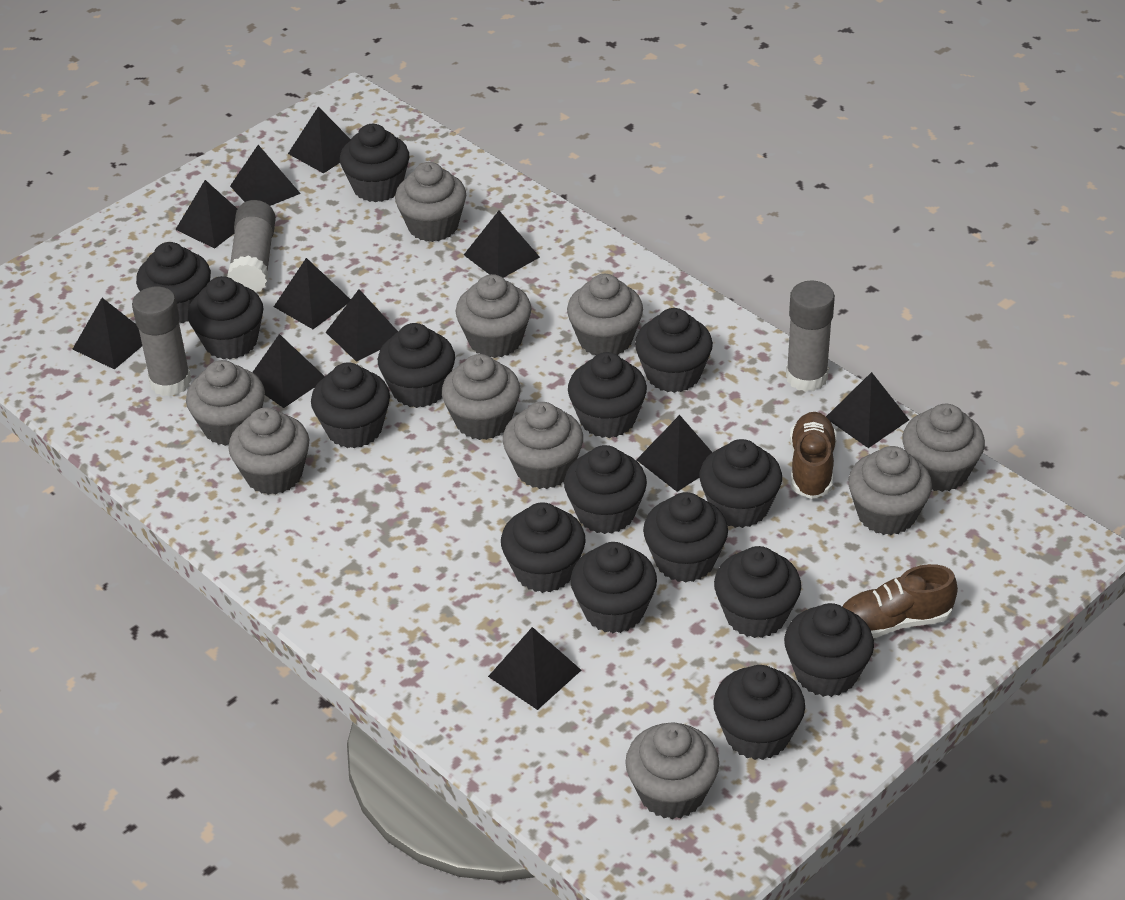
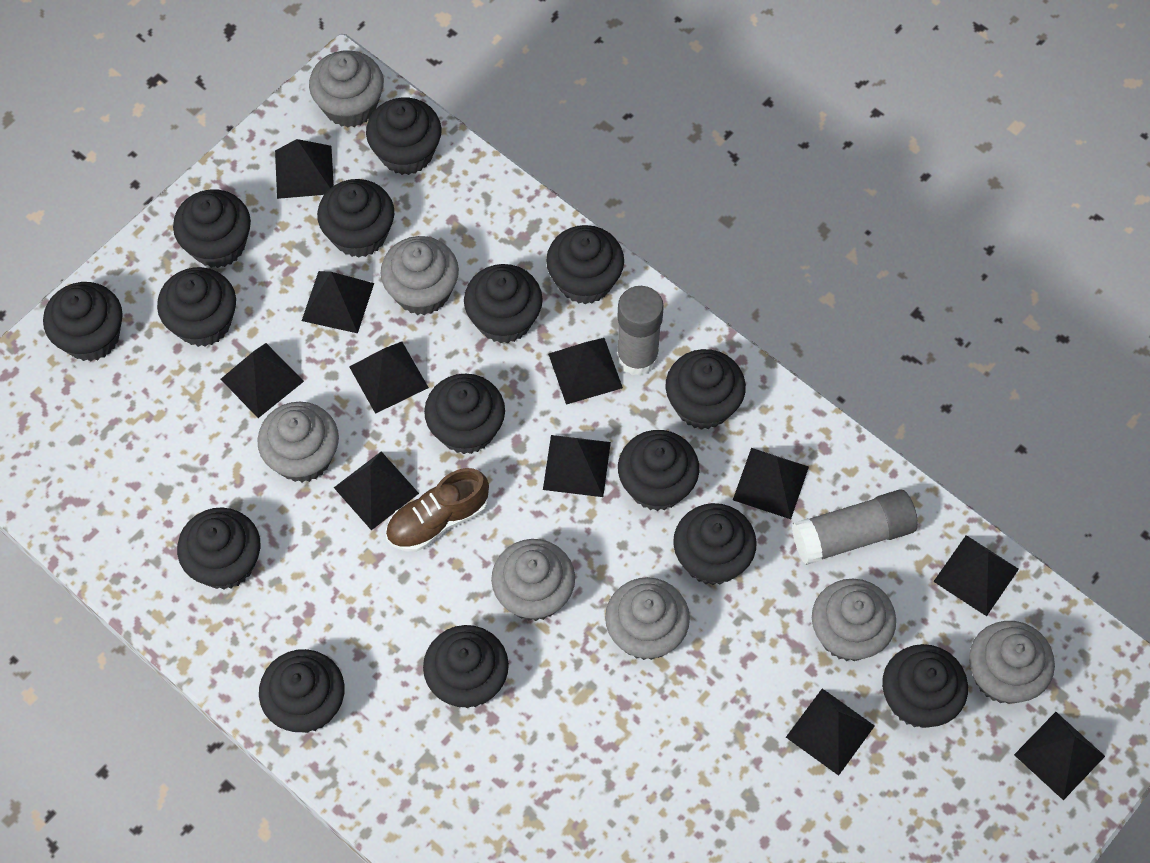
brown shoe: 2 -> 1
grey cupcake: 10 -> 7
grey glue stick: 3 -> 2

